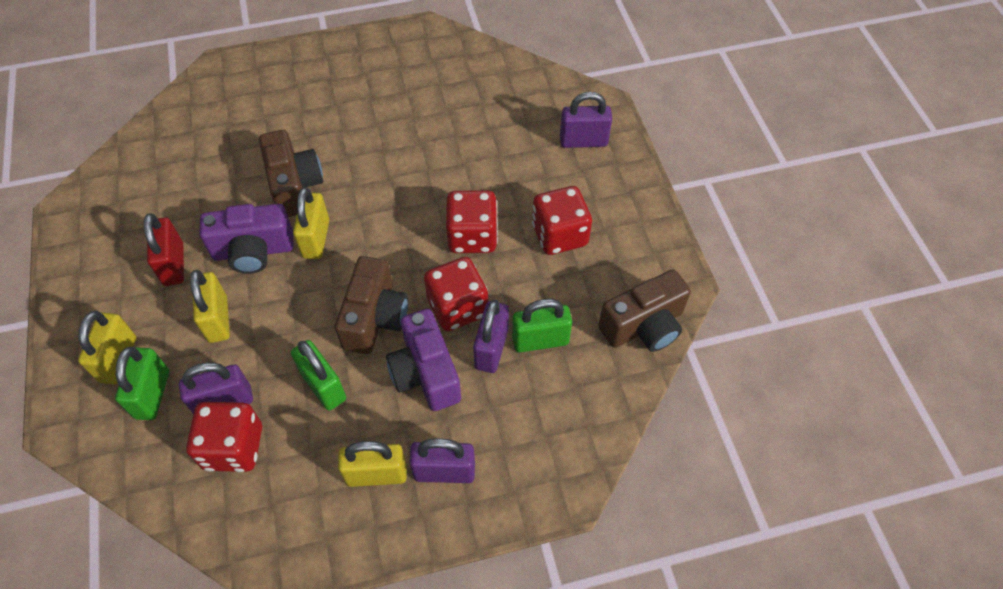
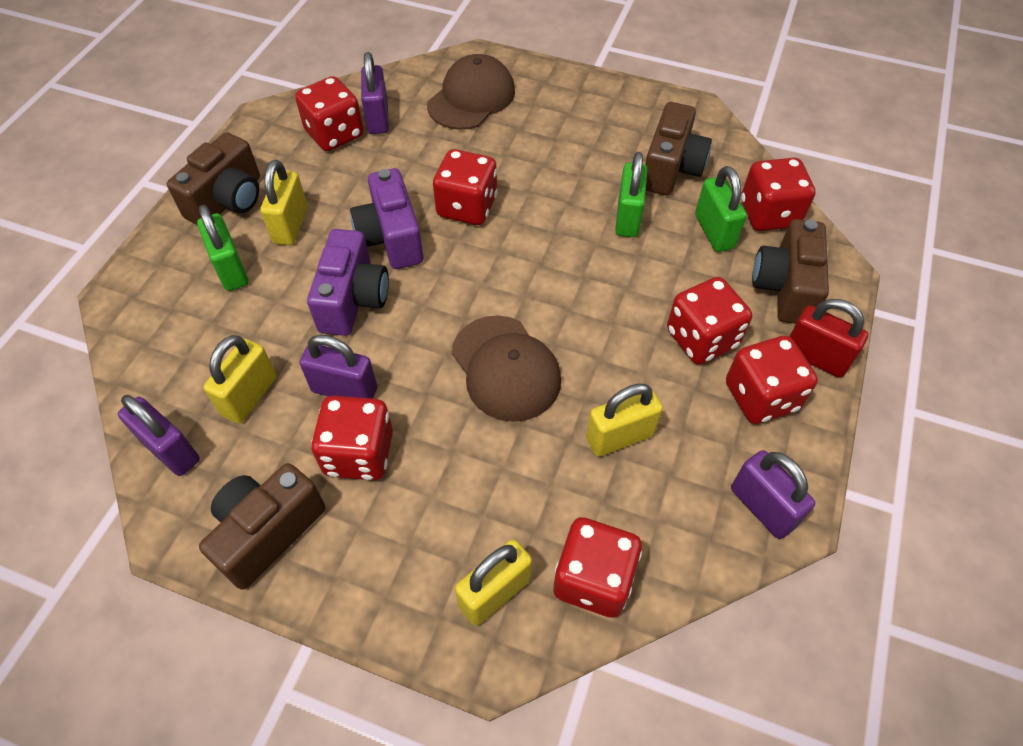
brown camera: 3 -> 4
brown cap: 0 -> 2
red dice: 4 -> 7

